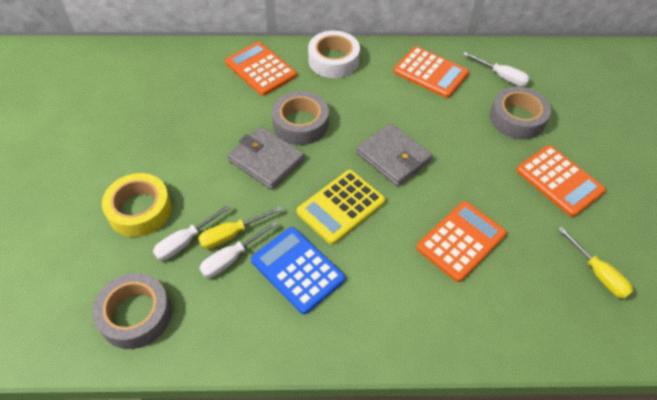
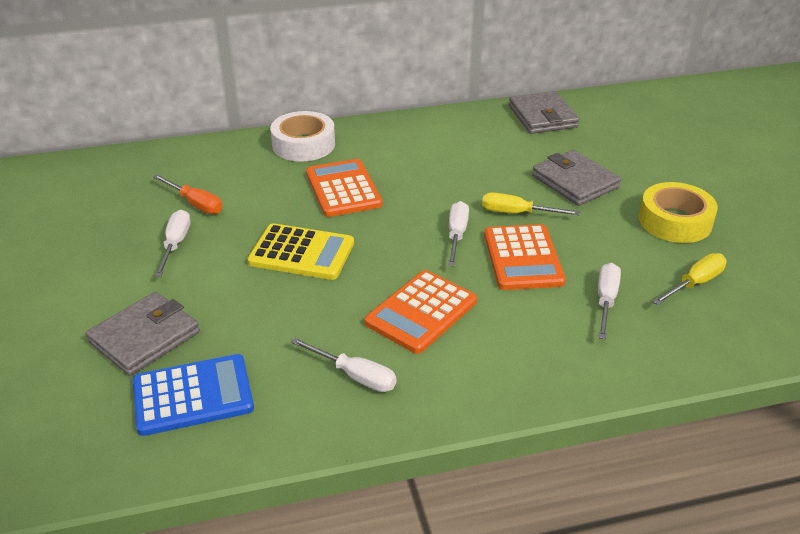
grey tape: 3 -> 0
grey wallet: 2 -> 3
orange calculator: 4 -> 3
orange screwdriver: 0 -> 1
white screwdriver: 3 -> 4

